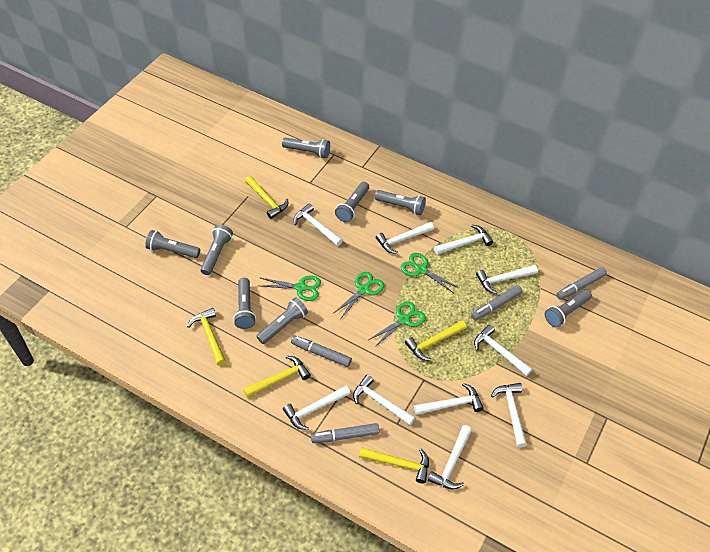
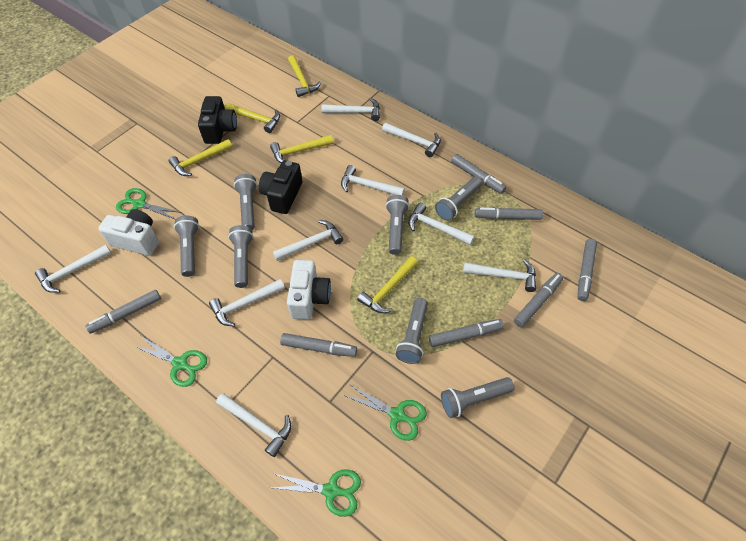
black camera: 0 -> 2
grey flashlight: 8 -> 7
grey marker: 4 -> 7
white camera: 0 -> 2
white hammer: 10 -> 9

